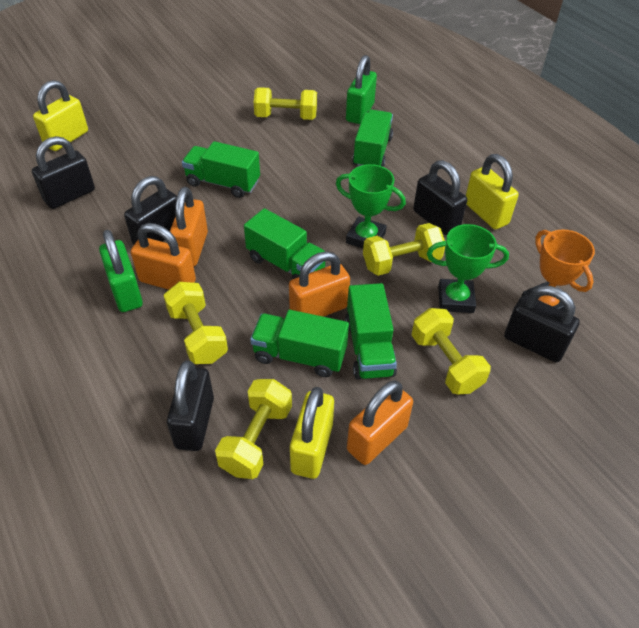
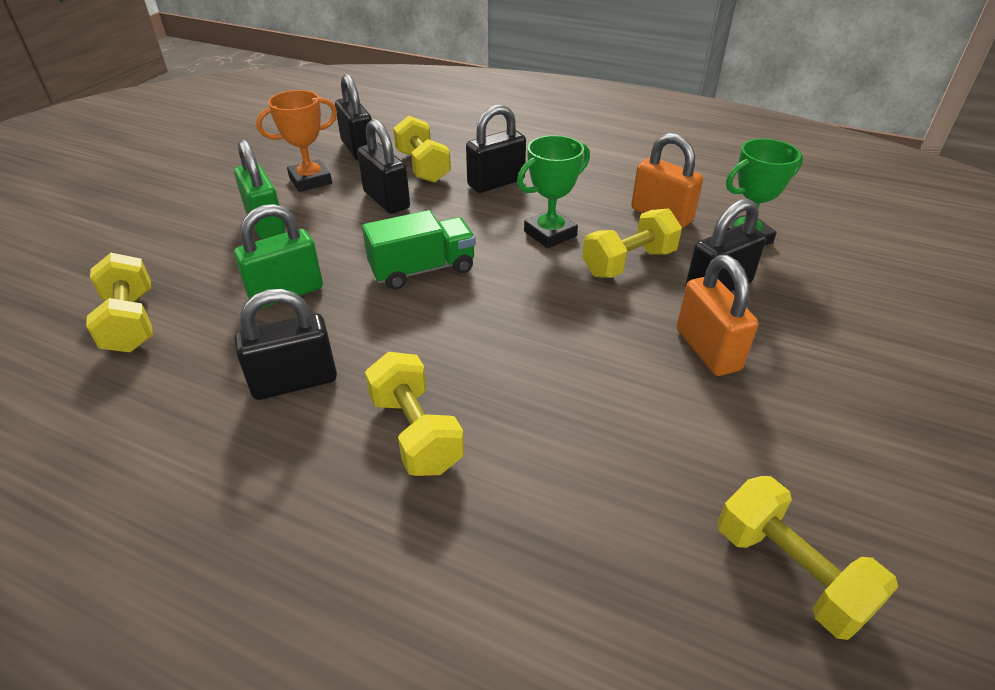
green truck: 5 -> 1
orange padlock: 4 -> 2
yellow padlock: 3 -> 0

